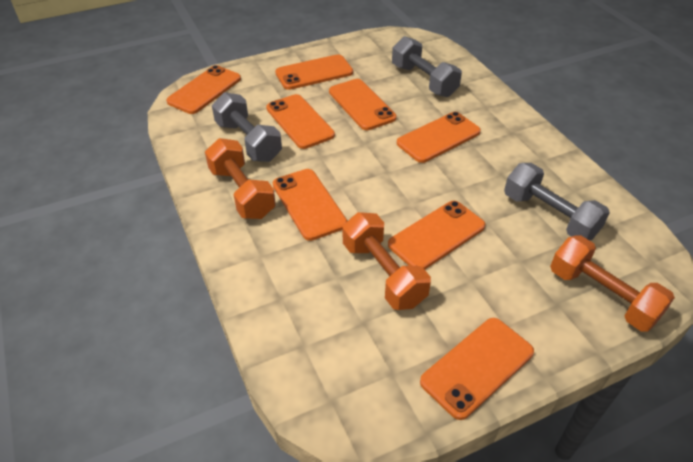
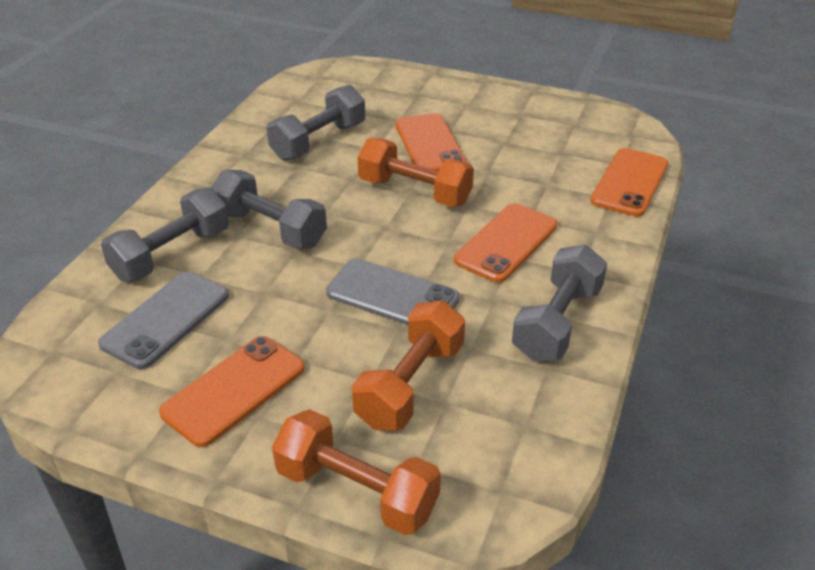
grey dumbbell: 3 -> 4
grey phone: 0 -> 2
orange phone: 8 -> 4

